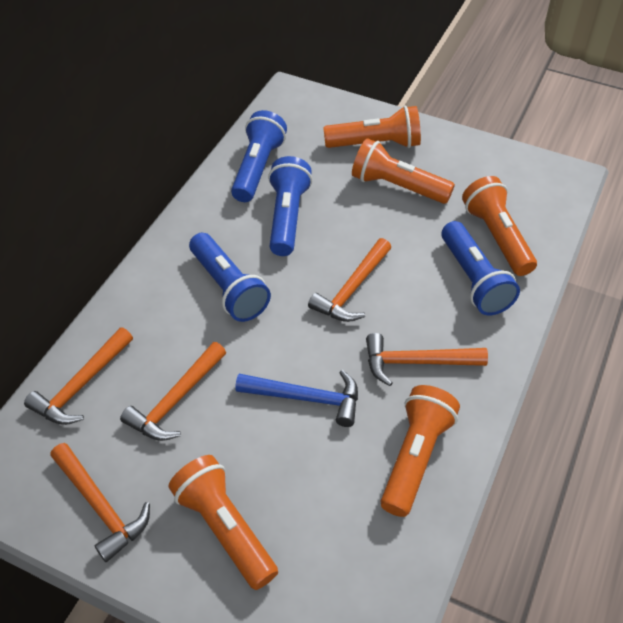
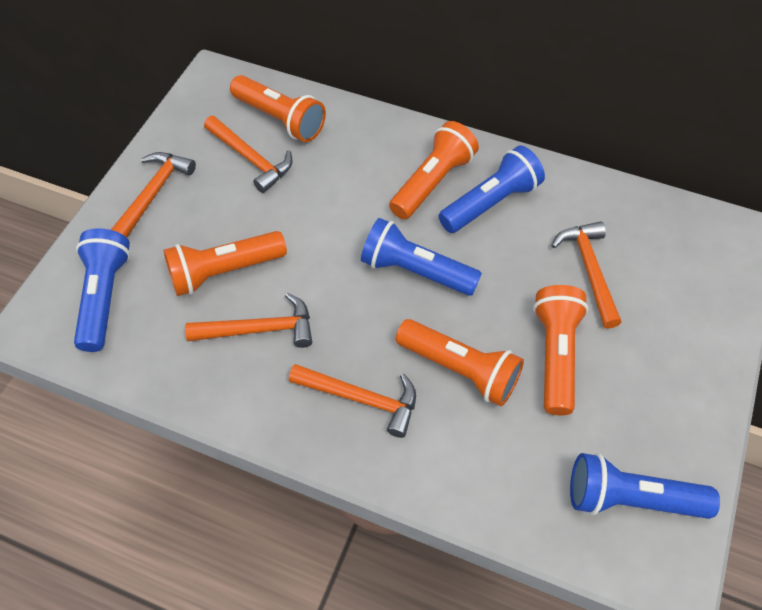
blue hammer: 1 -> 0

